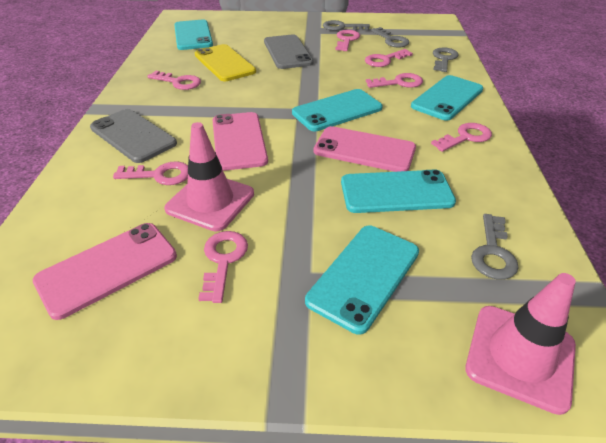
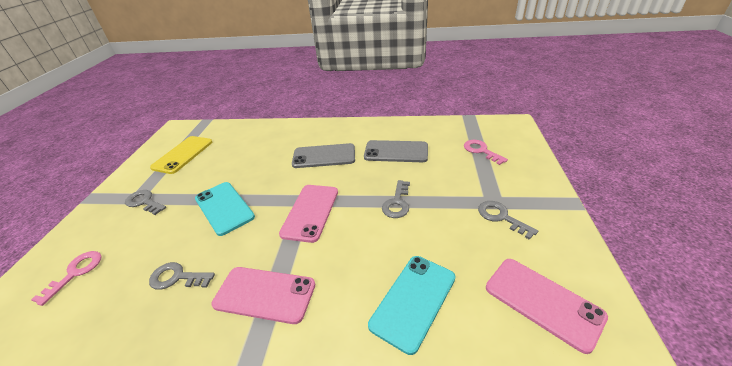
pink key: 7 -> 2
pink traffic cone: 2 -> 0
turquoise phone: 5 -> 2

